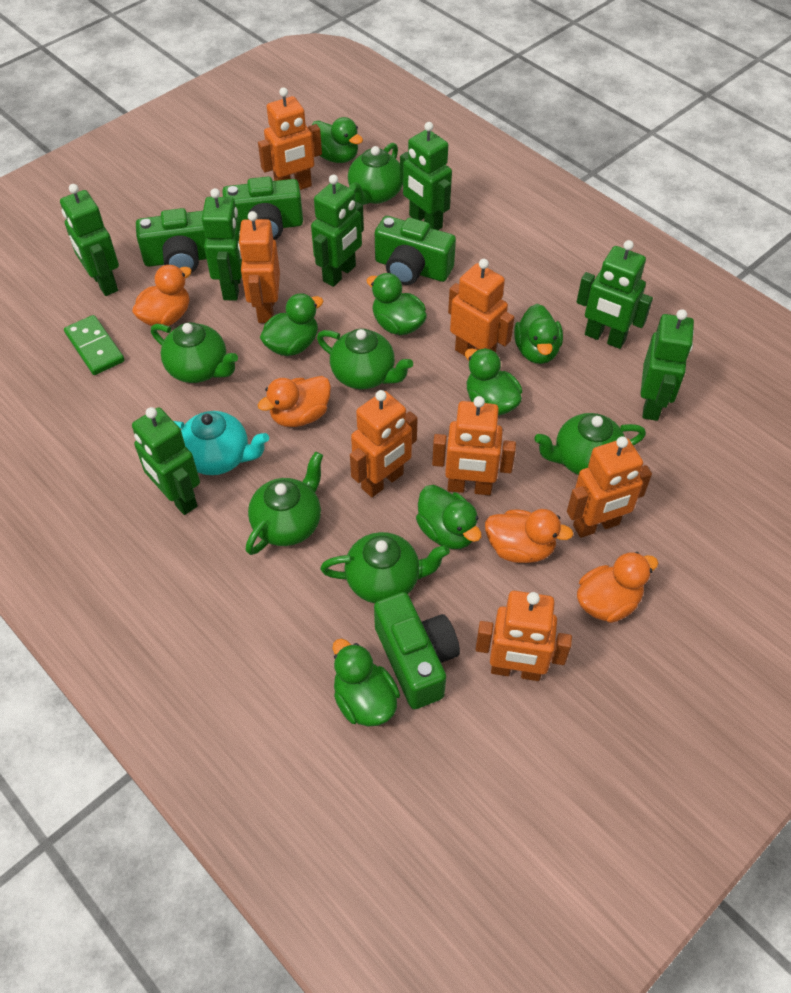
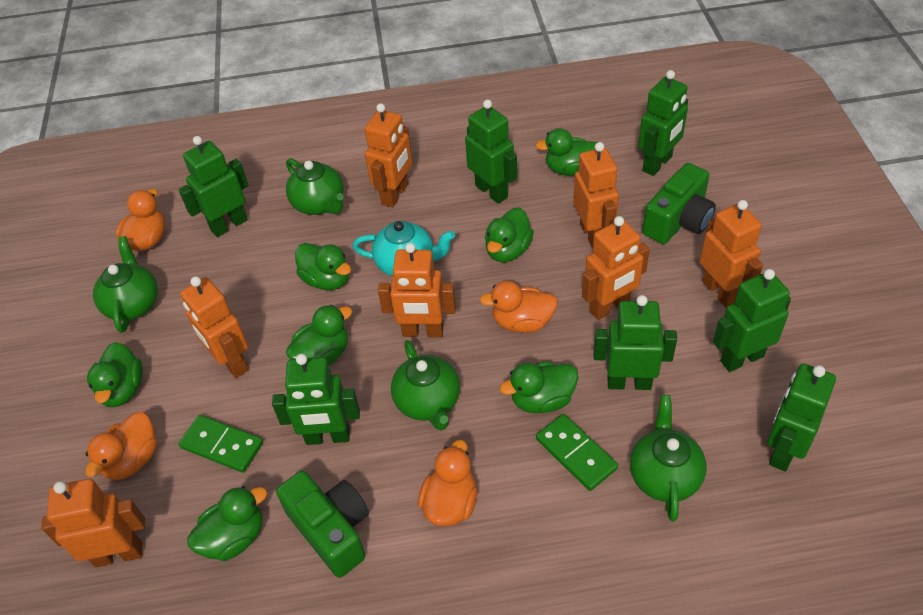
green camera: 4 -> 2
green domino: 1 -> 2
green teapot: 6 -> 4

